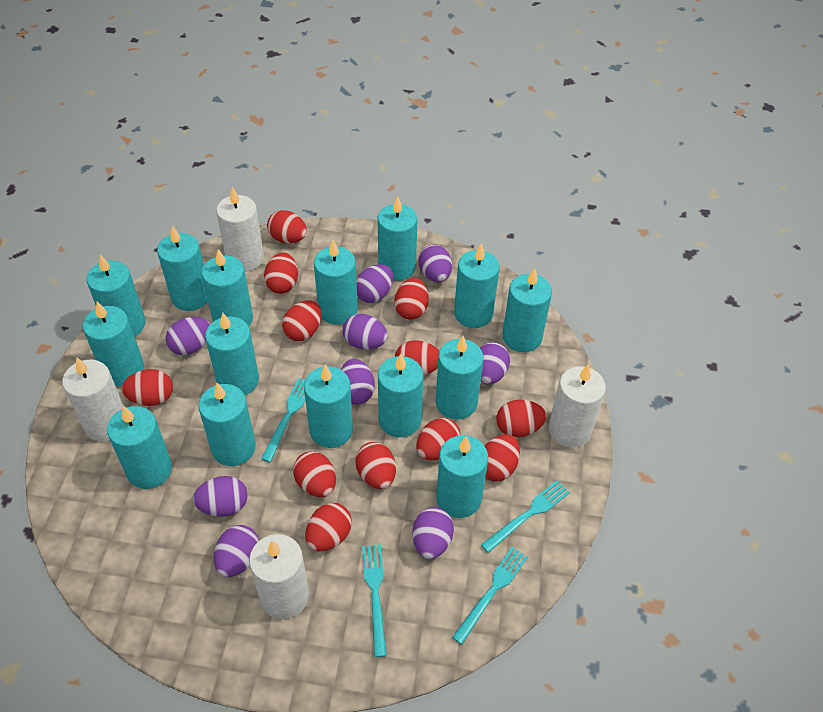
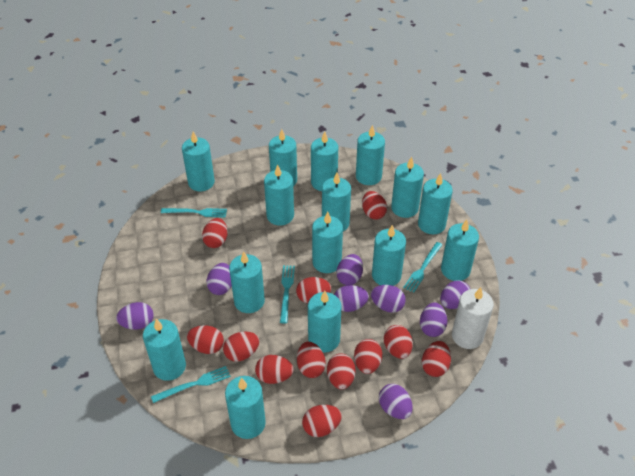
purple egg: 9 -> 8
white candle: 4 -> 1

